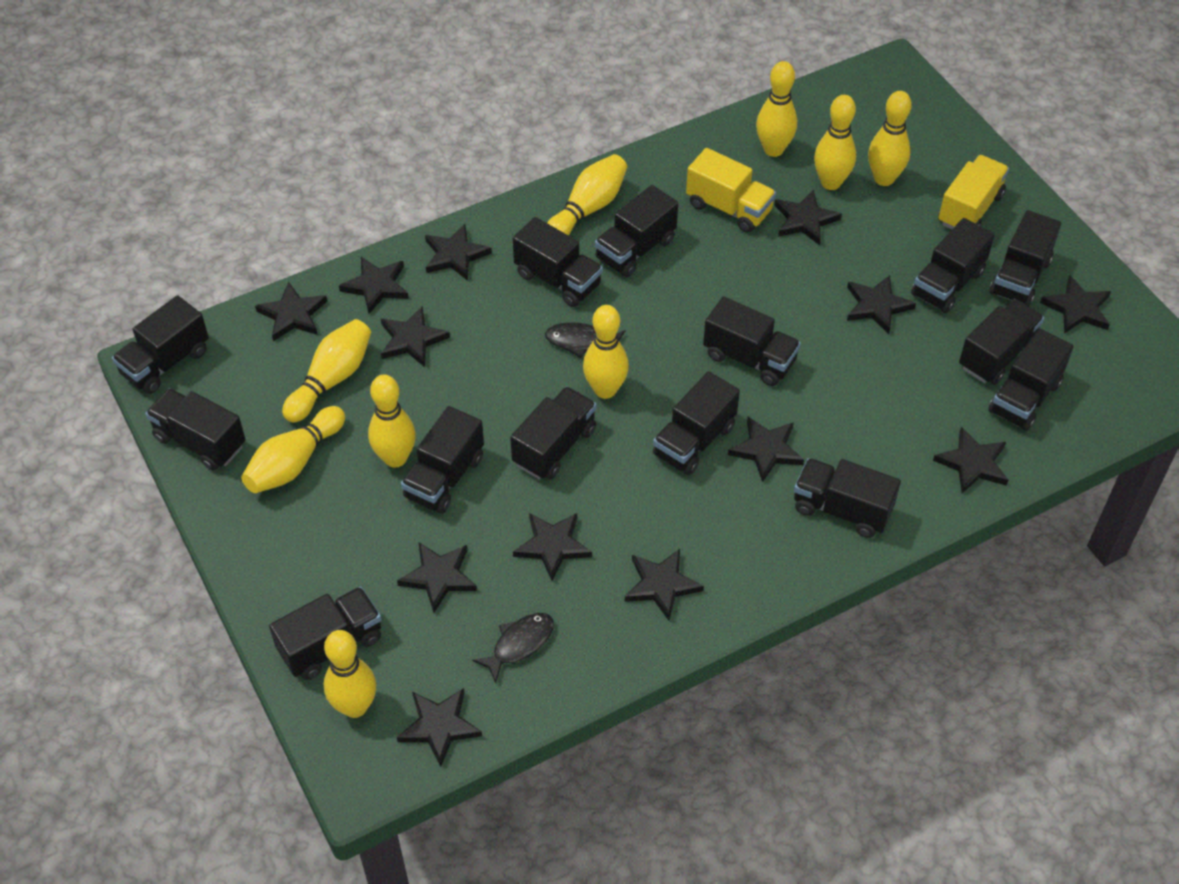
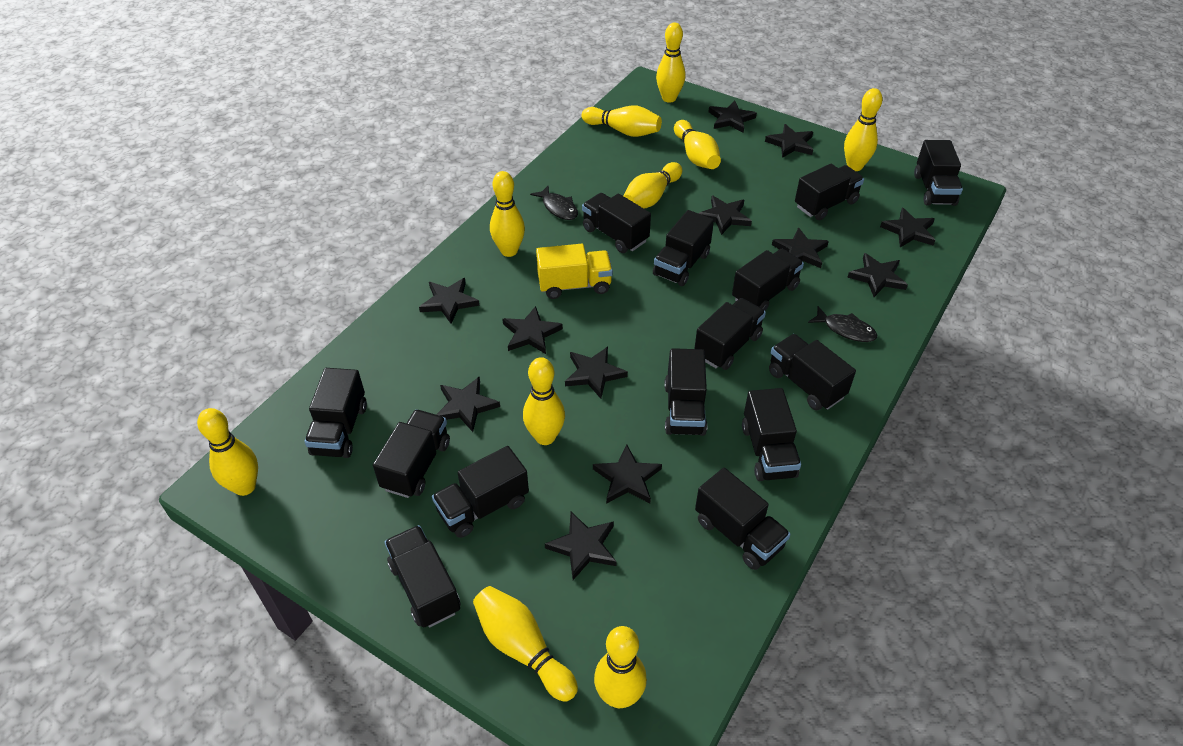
black star: 13 -> 12
yellow bowling pin: 9 -> 10
yellow truck: 2 -> 1

